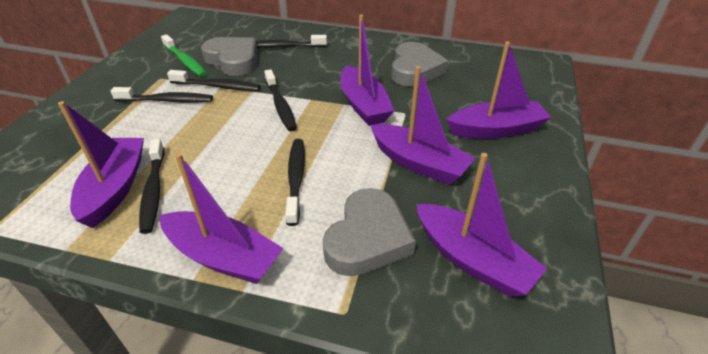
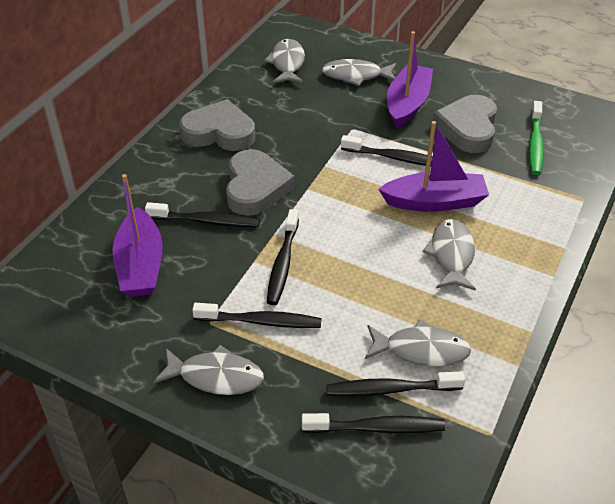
grey fish: 0 -> 5
purple boat: 6 -> 3

